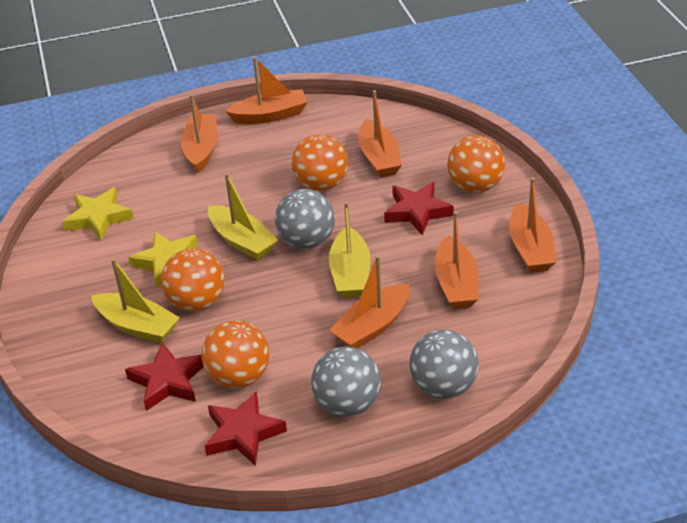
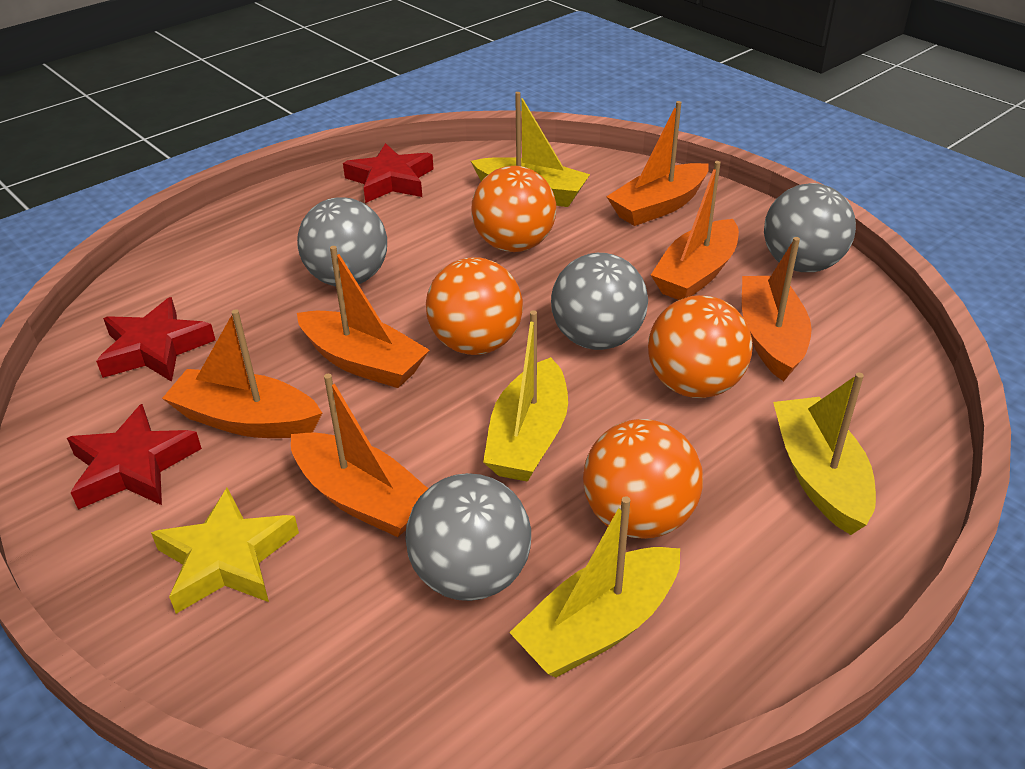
grey ball: 3 -> 4
yellow boat: 3 -> 4
yellow star: 2 -> 1

